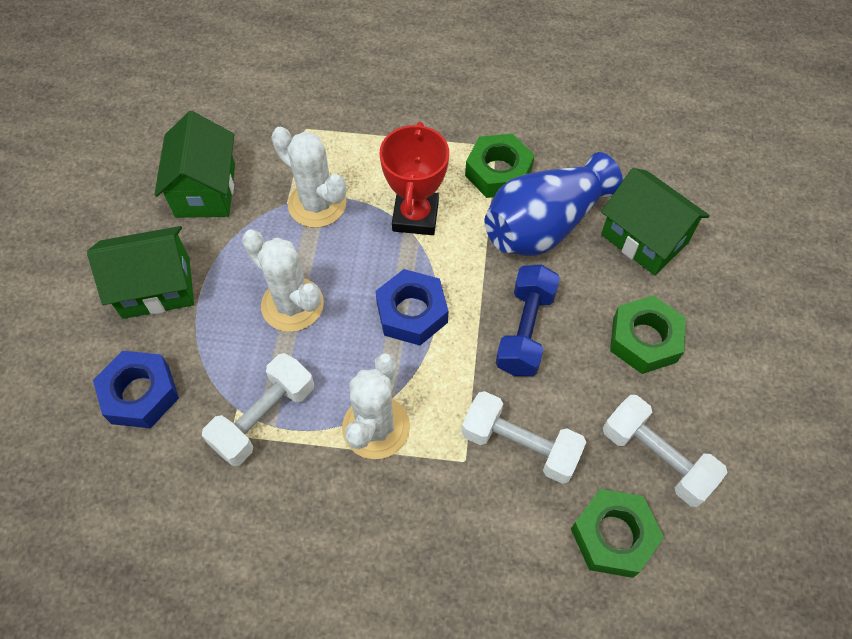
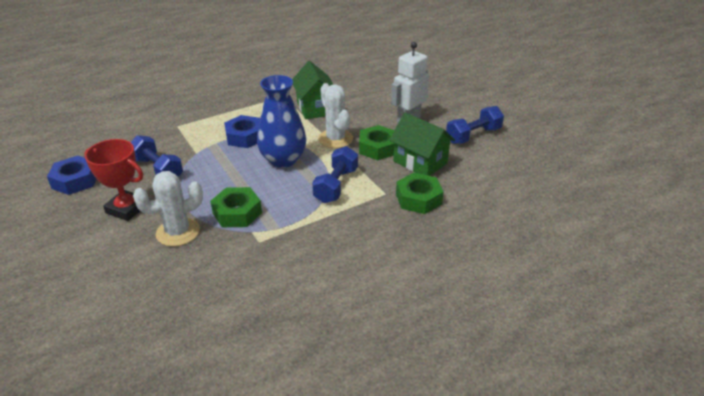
blue dumbbell: 1 -> 3
green house: 3 -> 2
white cactus: 3 -> 2
white dumbbell: 3 -> 0
white robot: 0 -> 1

